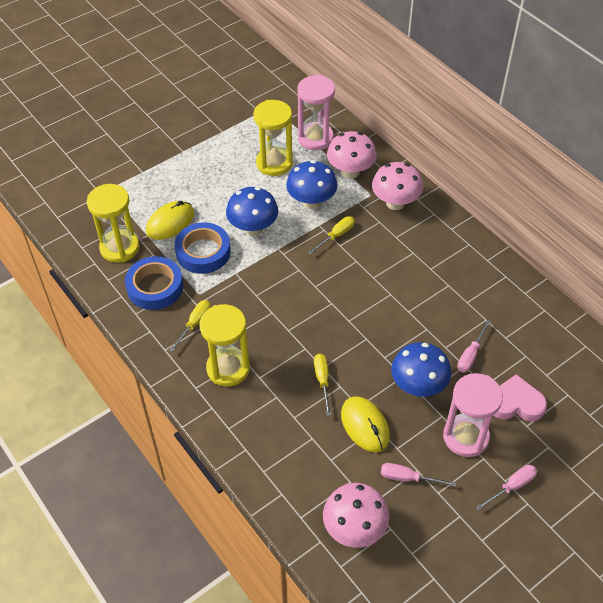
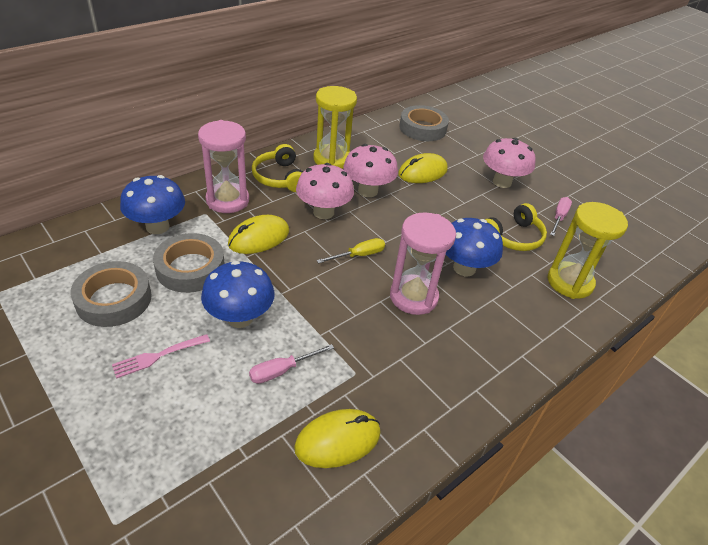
blue tape: 2 -> 0
grey tape: 0 -> 3
pink fork: 0 -> 1
pink heart: 1 -> 0
pink screwdriver: 3 -> 2
yellow headphones: 0 -> 2
yellow hourglass: 3 -> 2
yellow mouse: 2 -> 3
yellow screwdriver: 3 -> 1

